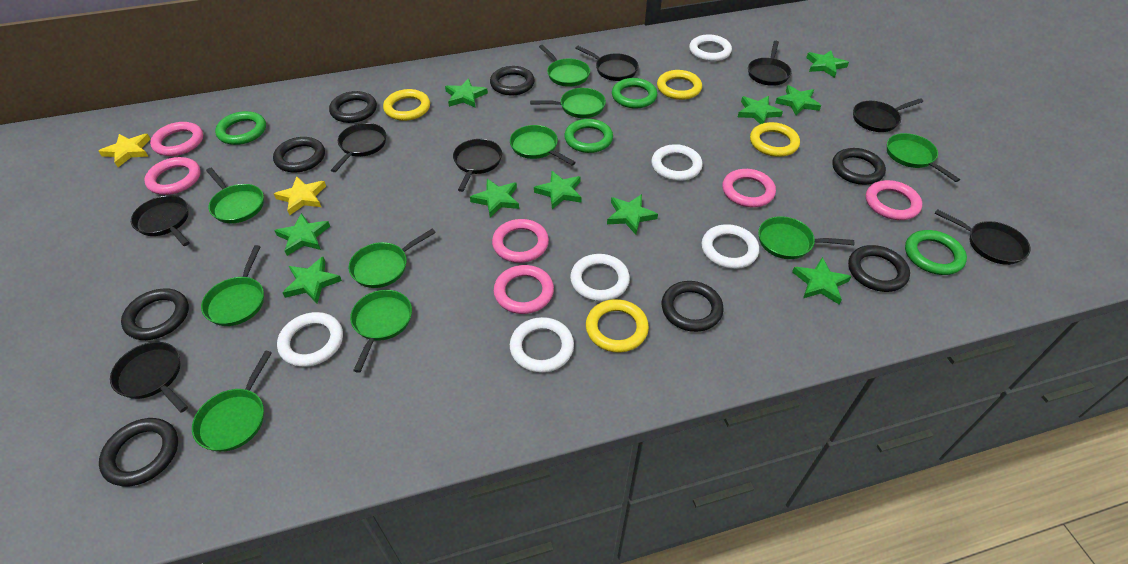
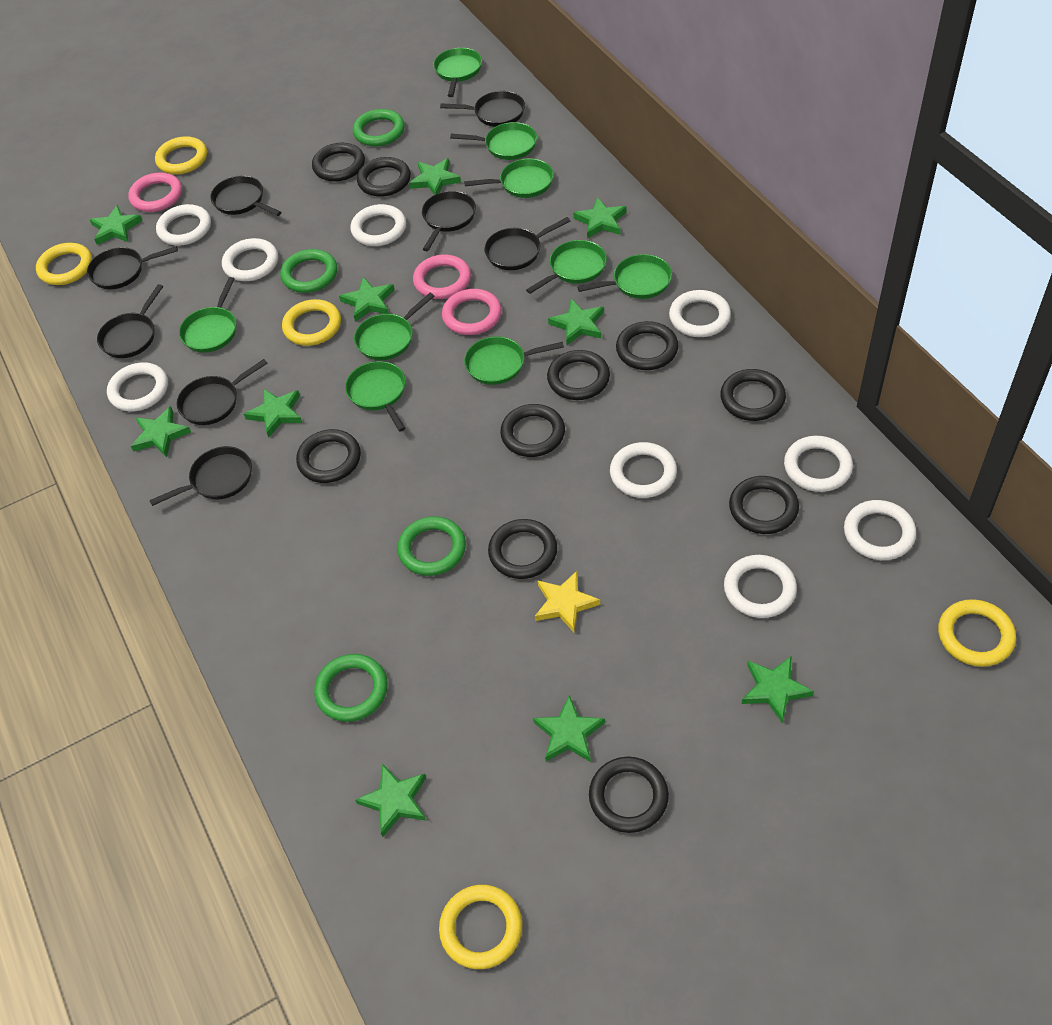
black ring: 8 -> 10
green pan: 10 -> 9
pink ring: 6 -> 3
white ring: 6 -> 9
yellow ring: 4 -> 5
yellow star: 2 -> 1

